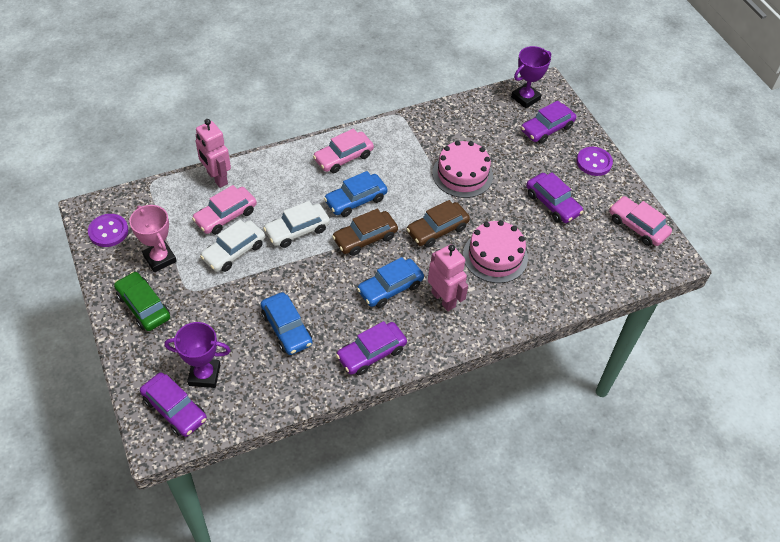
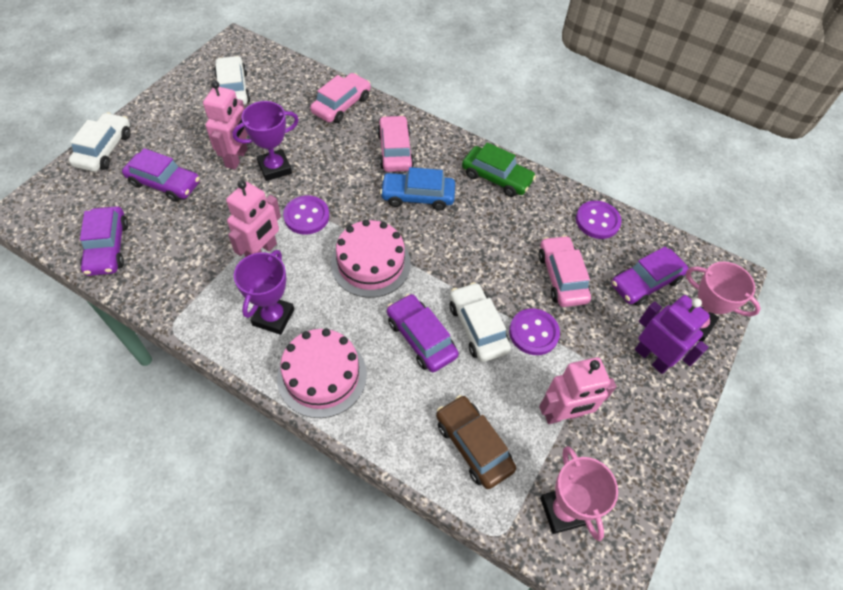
blue car: 3 -> 1
brown car: 2 -> 1
pink robot: 2 -> 3
pink trophy: 1 -> 2
purple button: 2 -> 3
purple robot: 0 -> 1
white car: 2 -> 3

